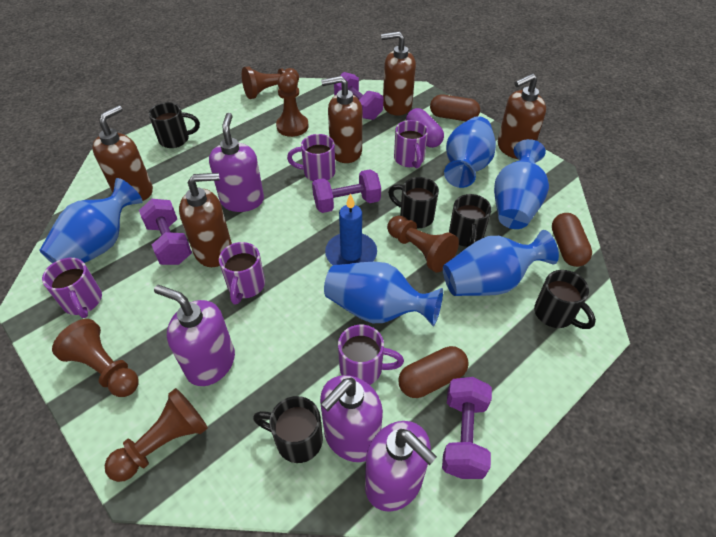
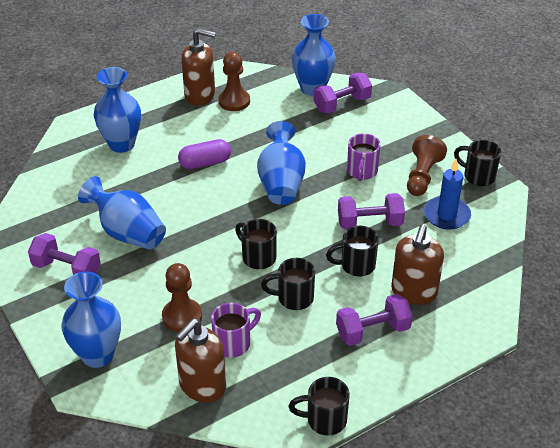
brown capsule: 3 -> 0
brown pawn: 5 -> 3
brown soap dispenser: 5 -> 3
purple mug: 5 -> 2
purple soap dispenser: 4 -> 0

